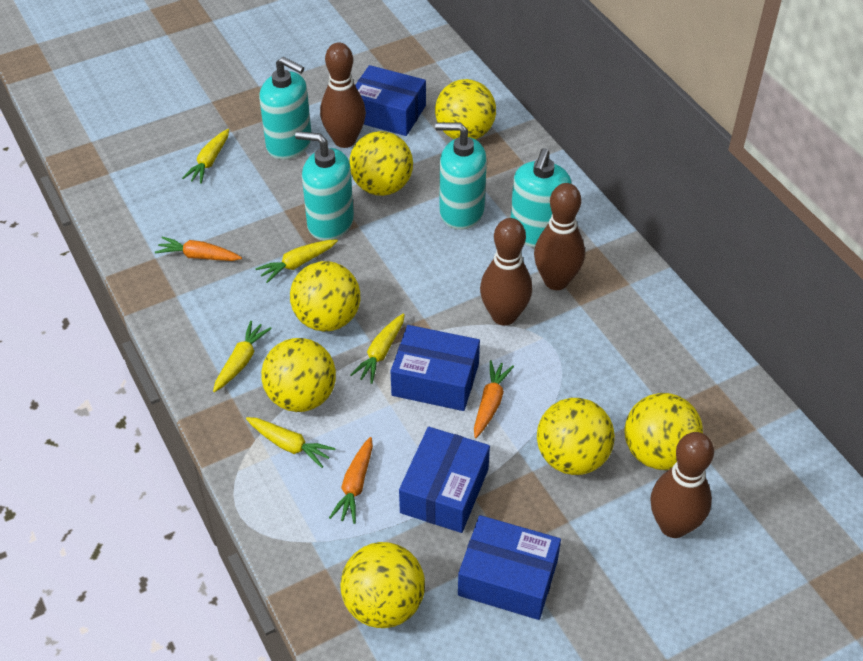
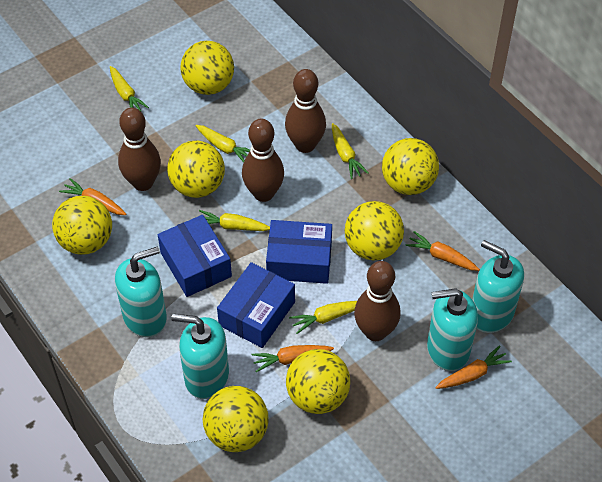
blue box: 4 -> 3
orange carrot: 3 -> 4

